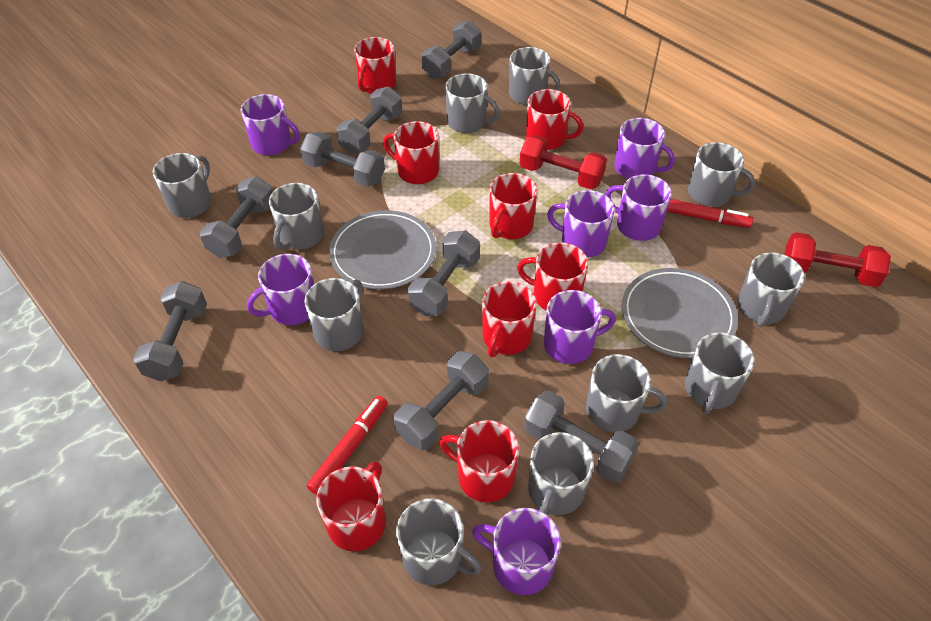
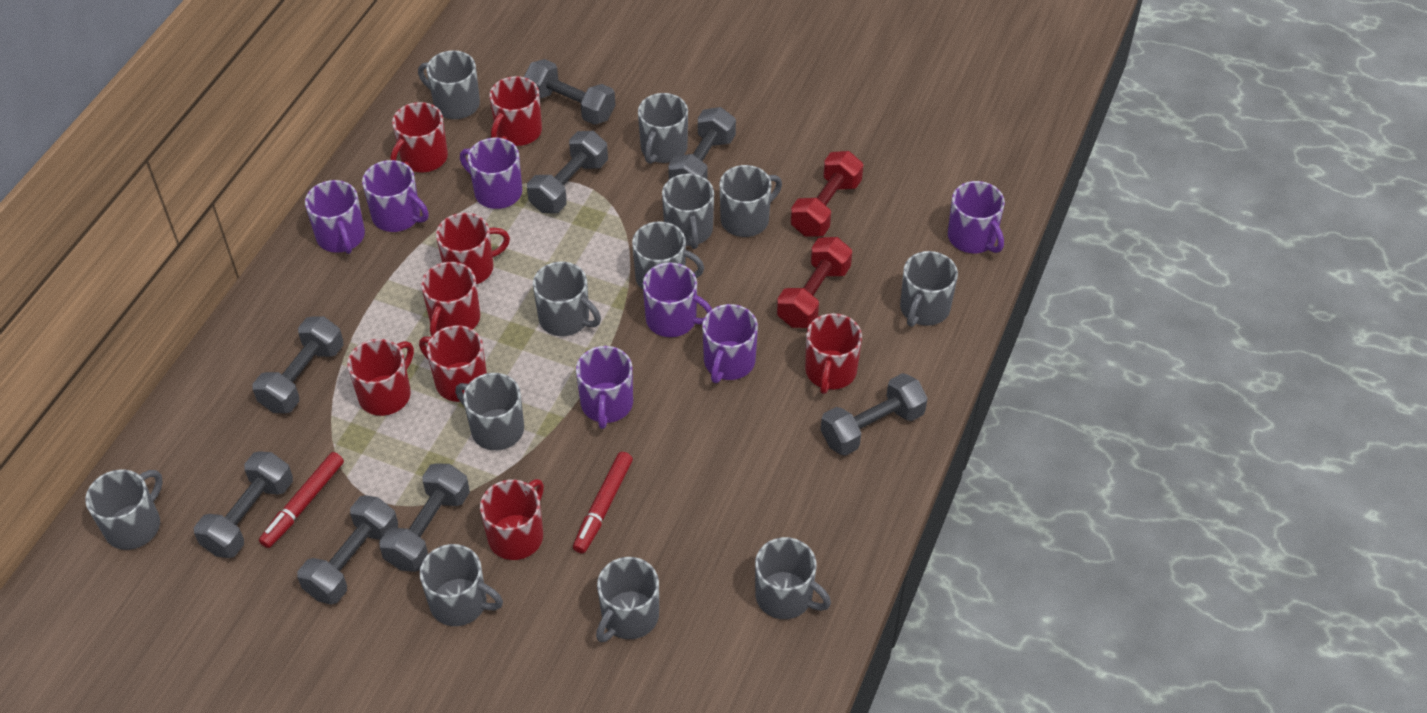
grey mug: 11 -> 12
grey plate: 2 -> 0

